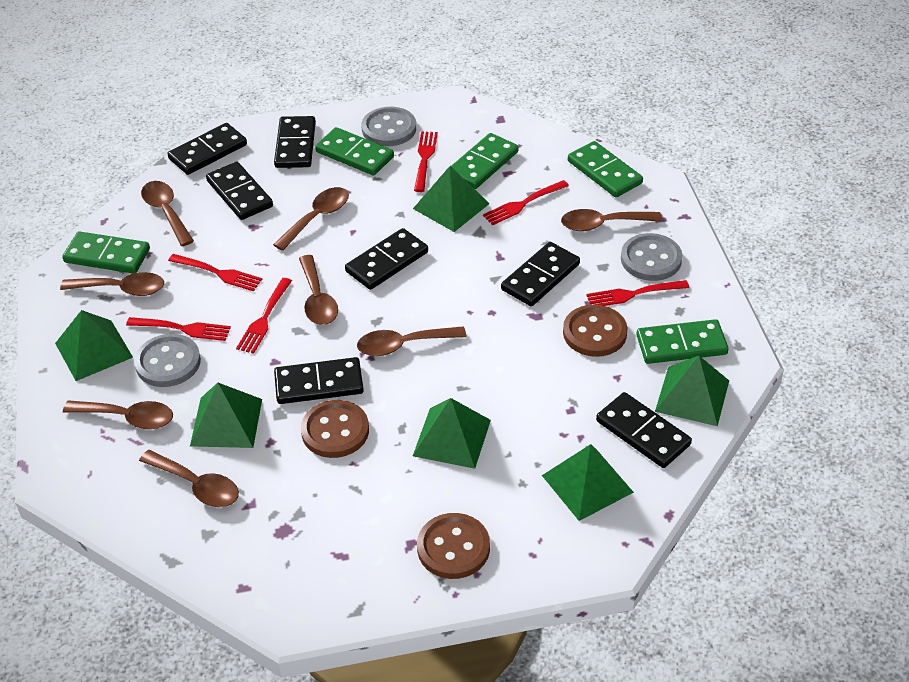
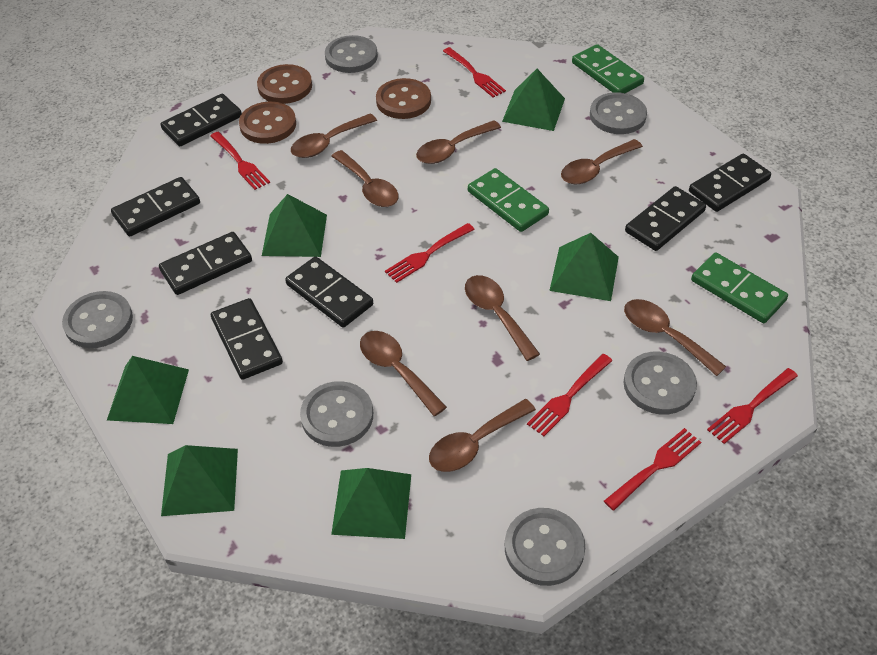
green domino: 5 -> 3
grey button: 3 -> 6

